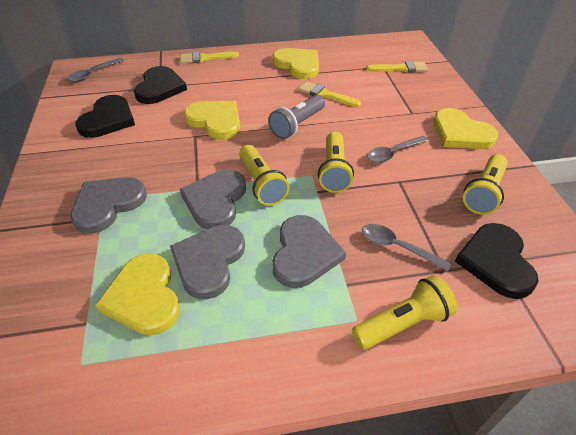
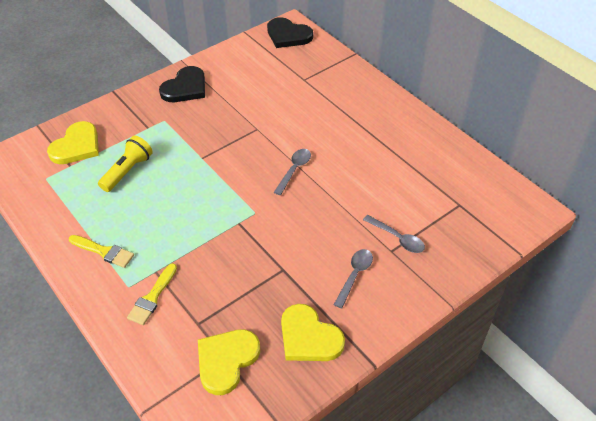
black heart: 3 -> 2
grey flashlight: 1 -> 0
grey heart: 4 -> 0
yellow brush: 3 -> 2
yellow flashlight: 4 -> 1
yellow heart: 4 -> 3

